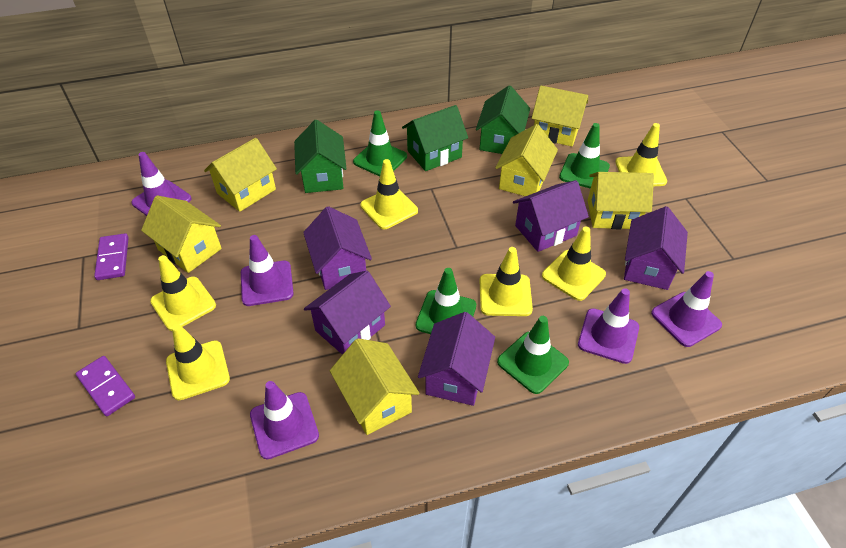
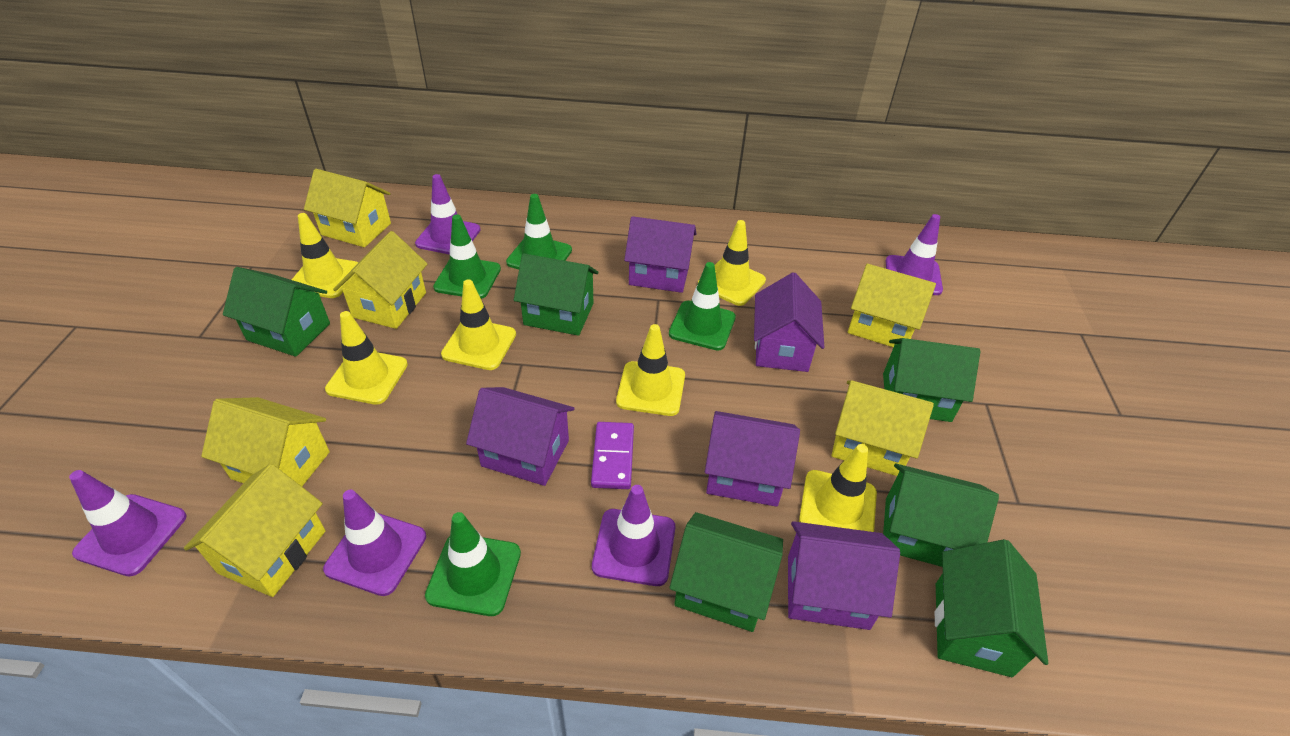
green house: 3 -> 6
purple domino: 2 -> 1

